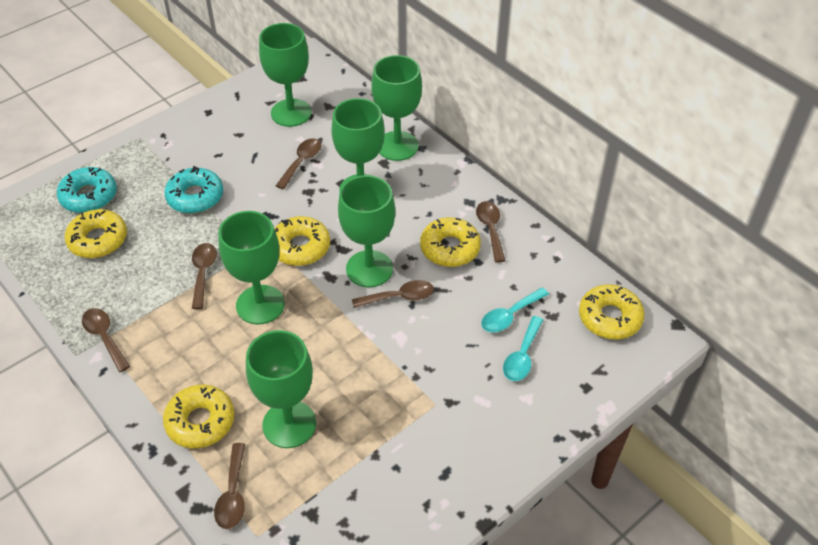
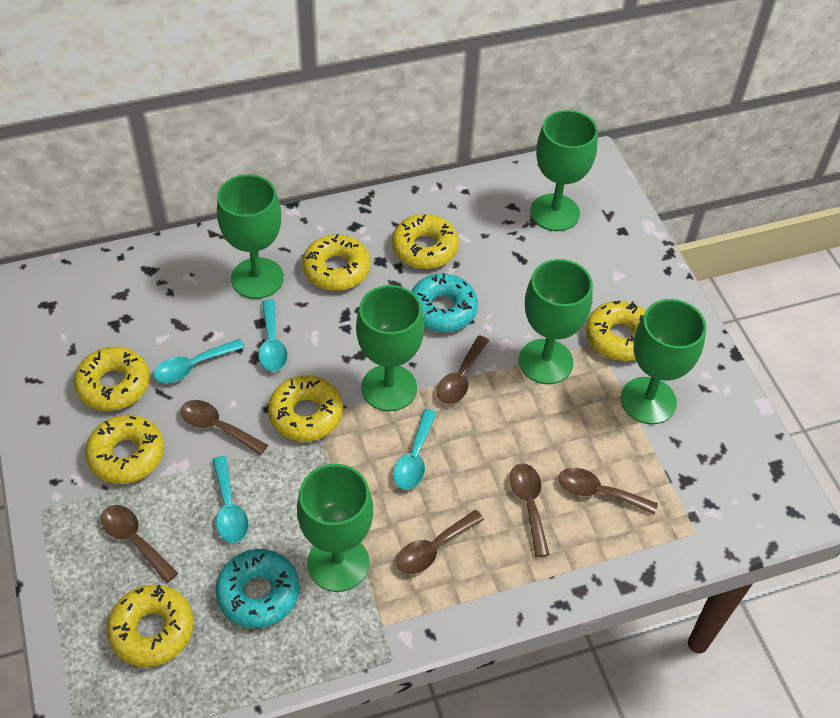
turquoise spoon: 2 -> 4
yellow donut: 5 -> 7

